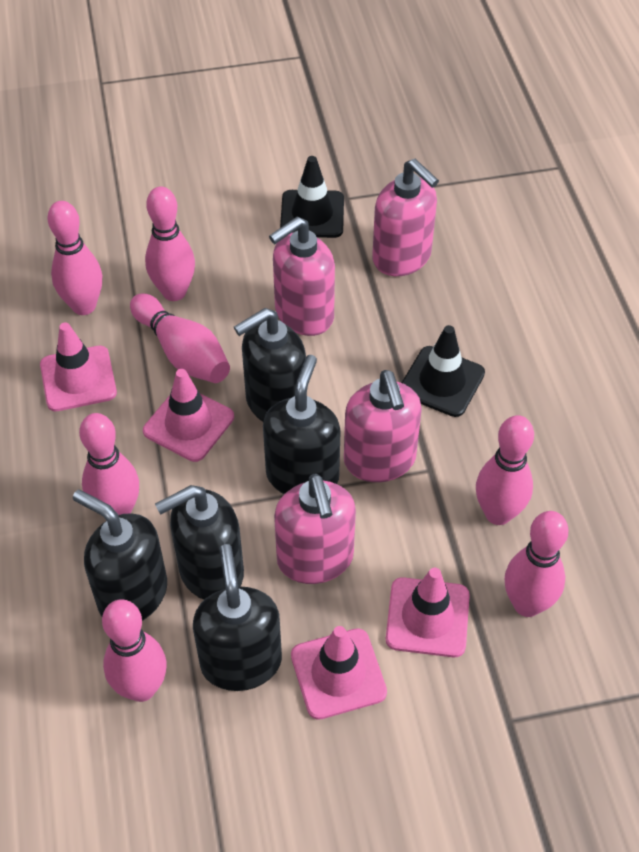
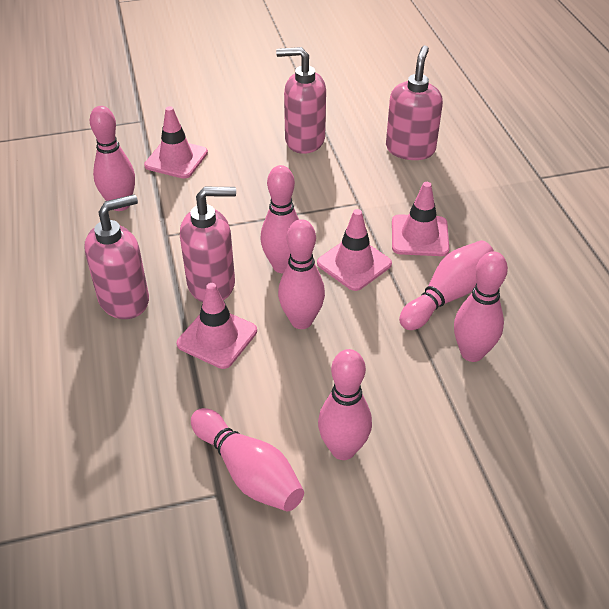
black soap dispenser: 5 -> 0
black traffic cone: 2 -> 0

